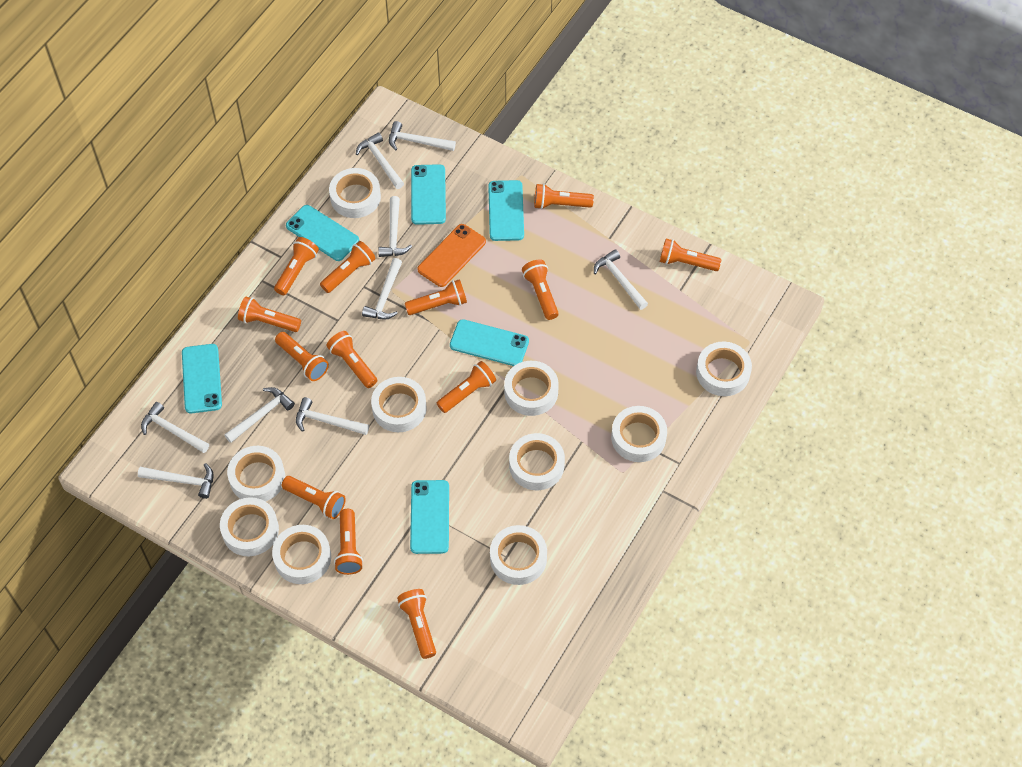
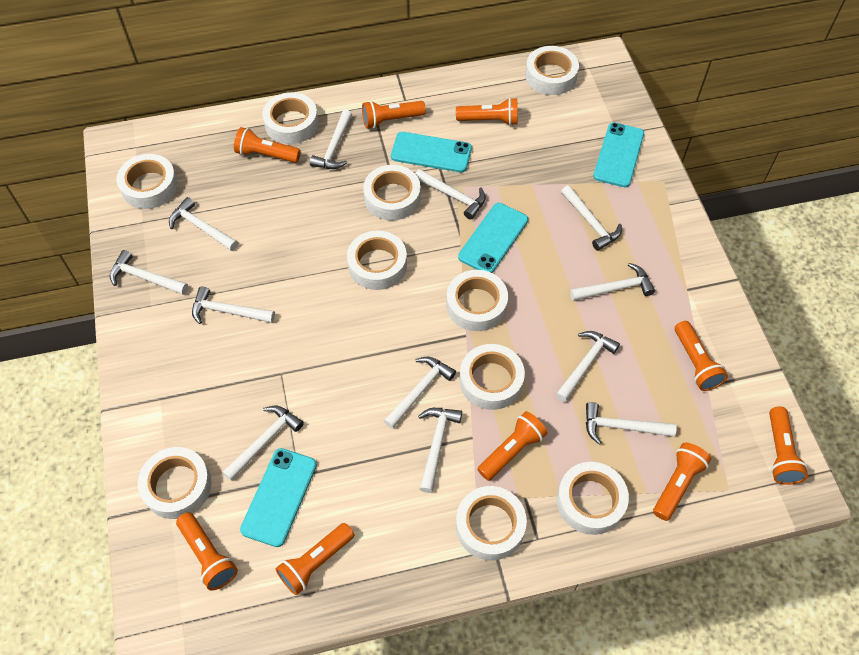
orange flashlight: 13 -> 9
orange phone: 1 -> 0
turquoise phone: 6 -> 4
white hammer: 9 -> 12

